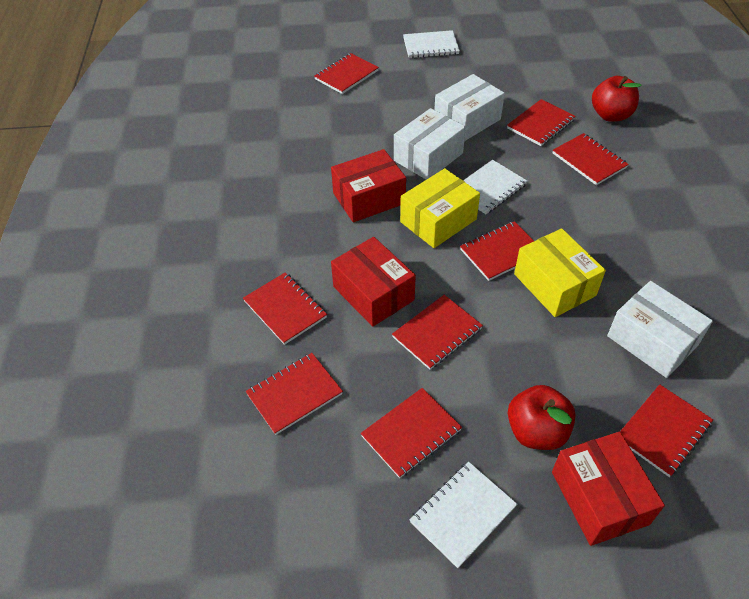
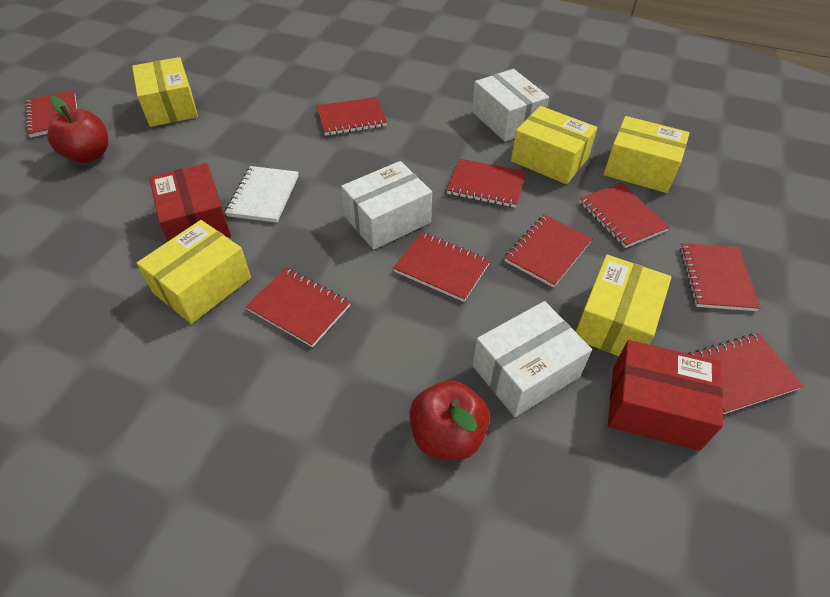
red box: 3 -> 2
white notebook: 3 -> 1
yellow box: 2 -> 5

